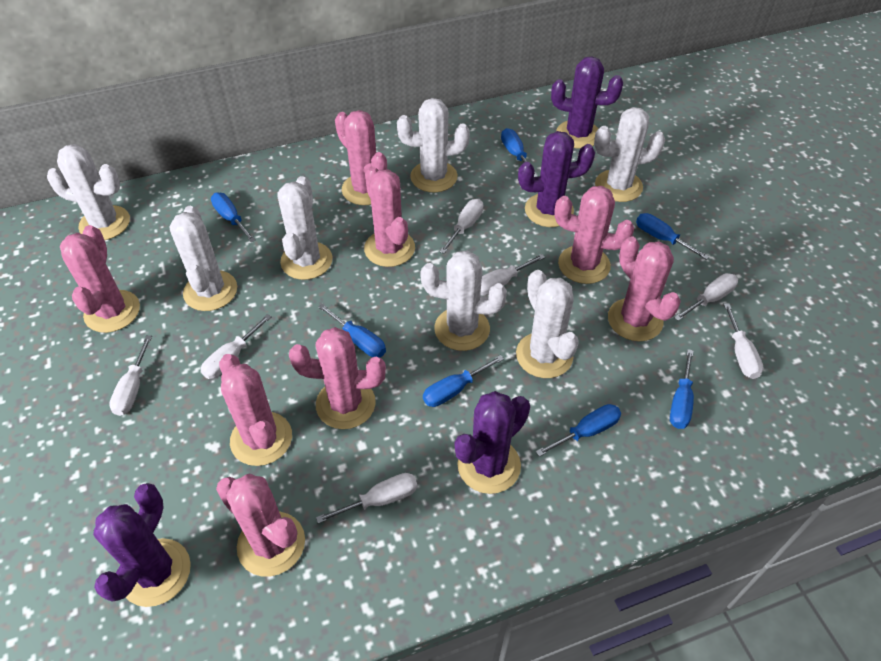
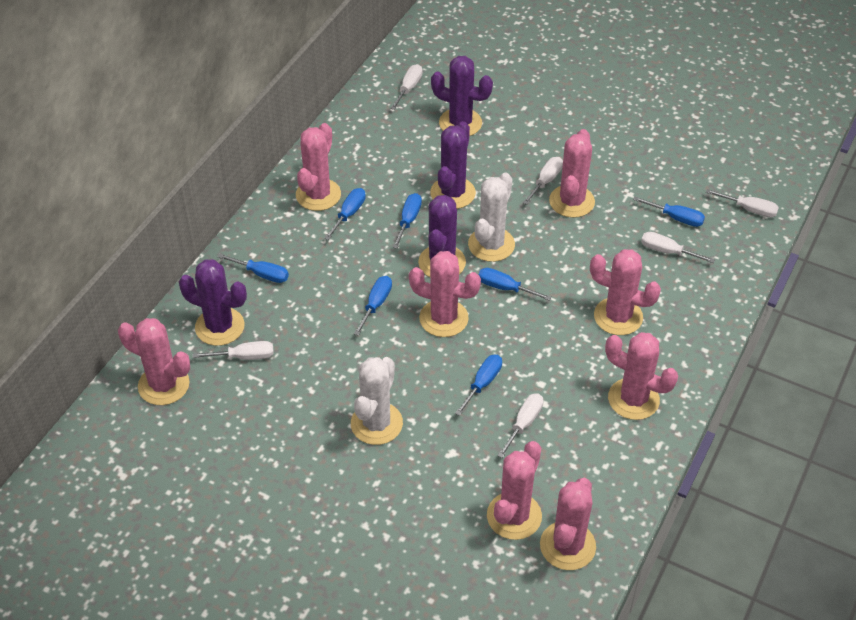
white cactus: 7 -> 2
white screwdriver: 7 -> 6

